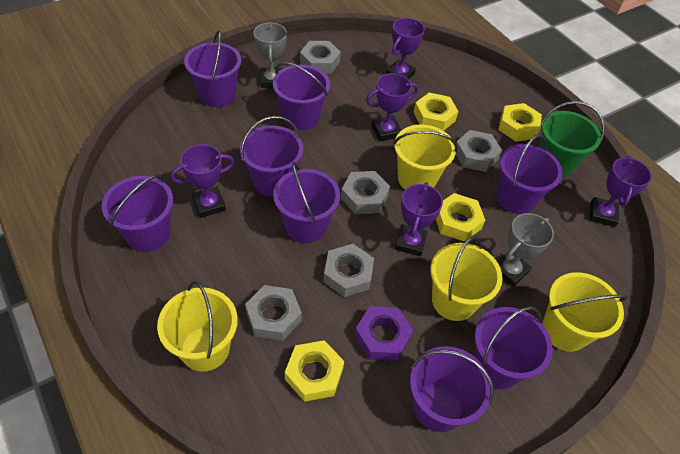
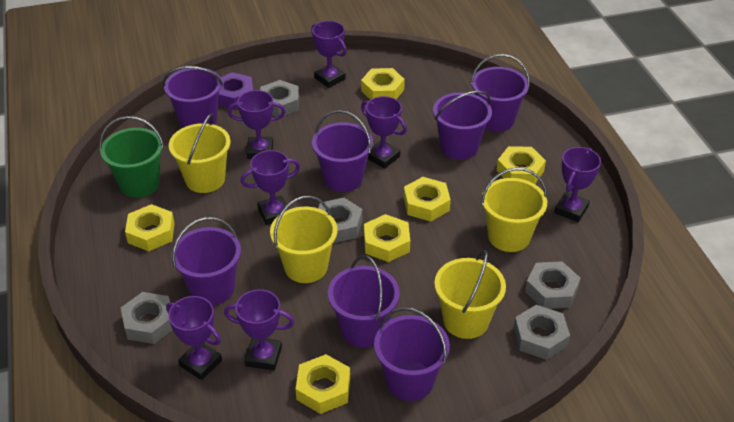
grey trophy: 2 -> 0
purple bucket: 8 -> 7
purple trophy: 5 -> 7
yellow nut: 4 -> 6

